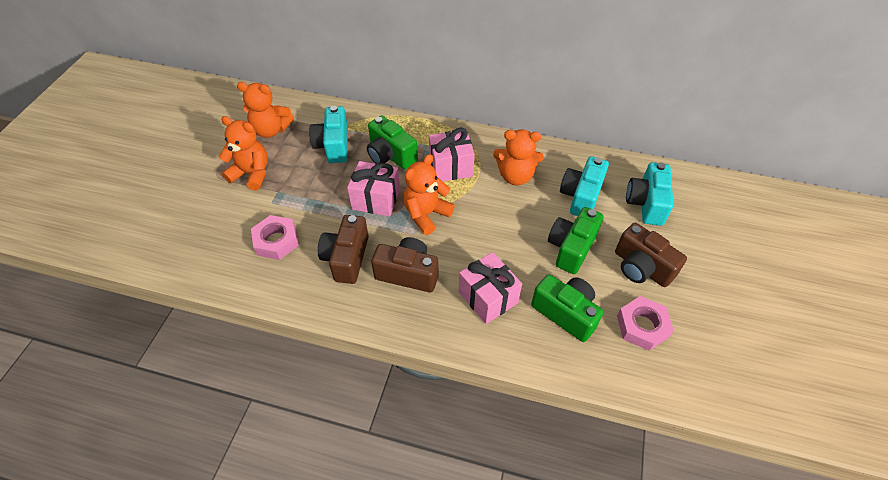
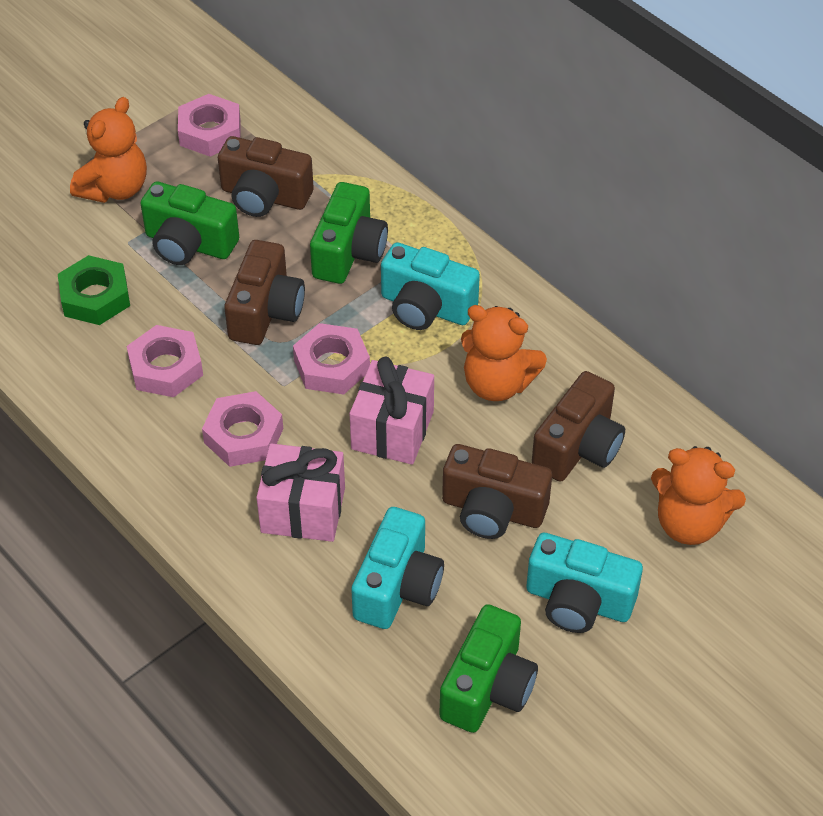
brown camera: 3 -> 4
green nut: 0 -> 1
orange teddy bear: 4 -> 3
pink gift: 3 -> 2
pink nut: 2 -> 4

